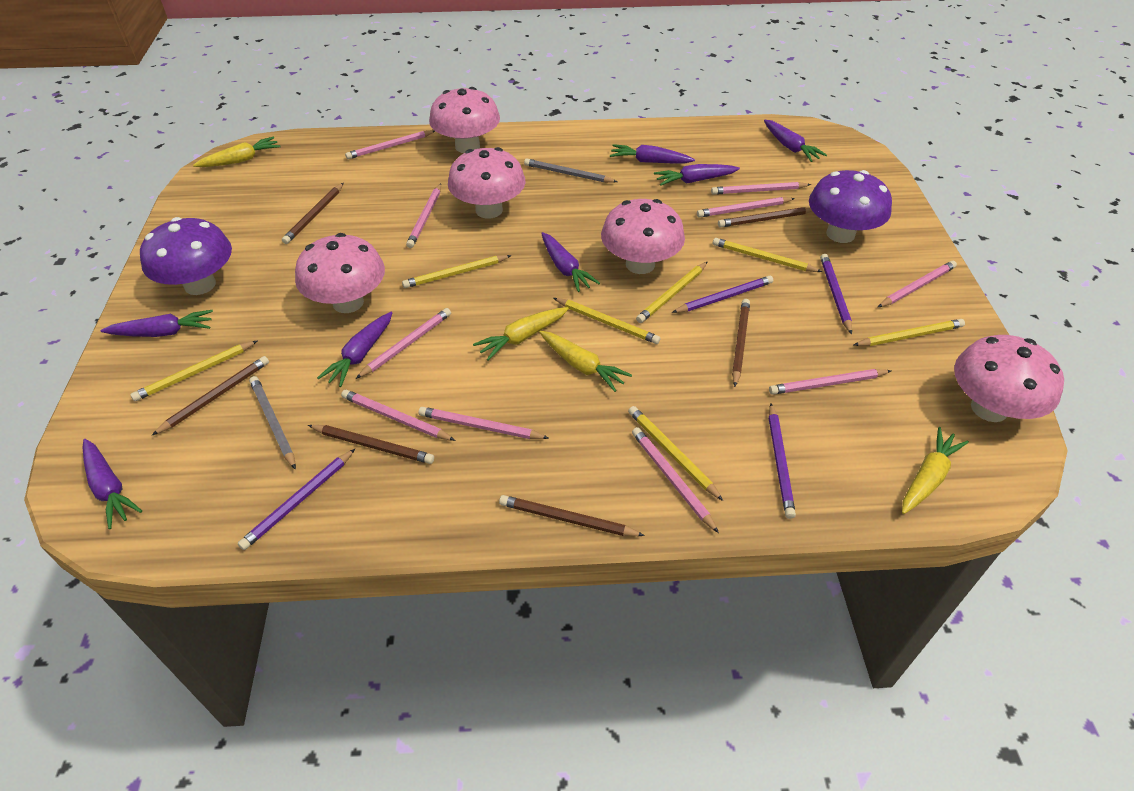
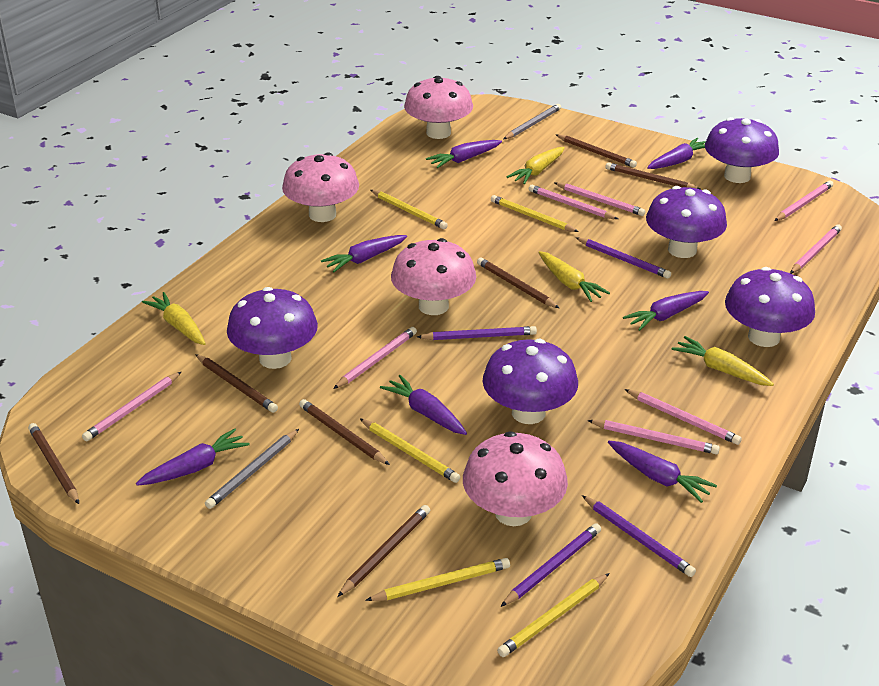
brown pencil: 6 -> 7
pink mushroom: 5 -> 4
pink pencil: 10 -> 8
purple mushroom: 2 -> 5
yellow pencil: 7 -> 5

